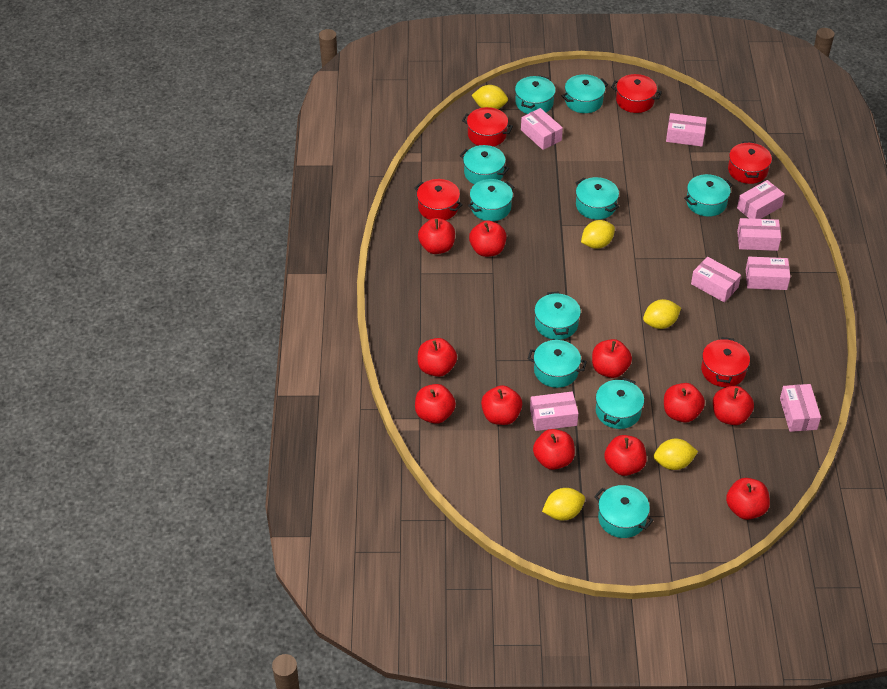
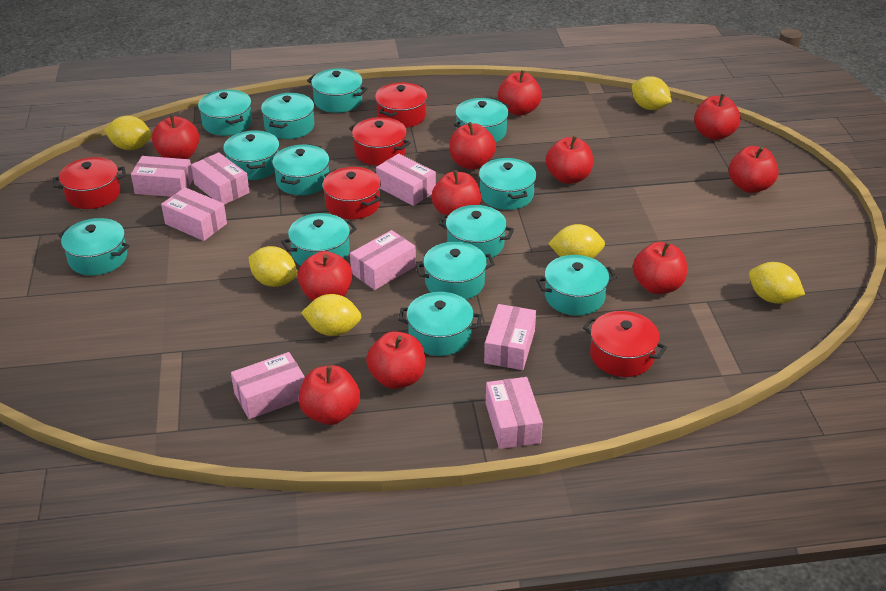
turquoise pot: 10 -> 13
yellow lemon: 5 -> 6

